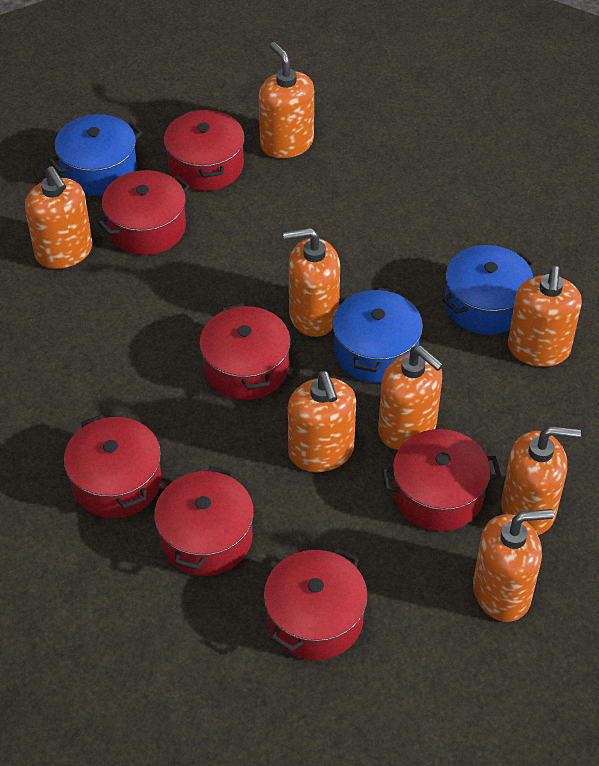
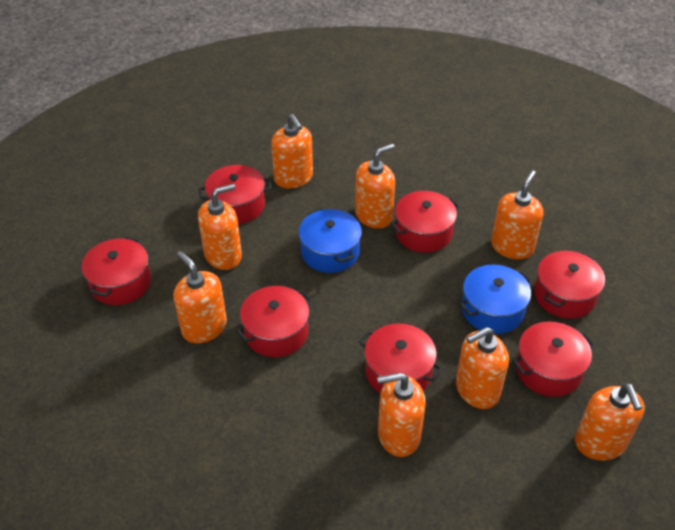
blue pot: 3 -> 2

